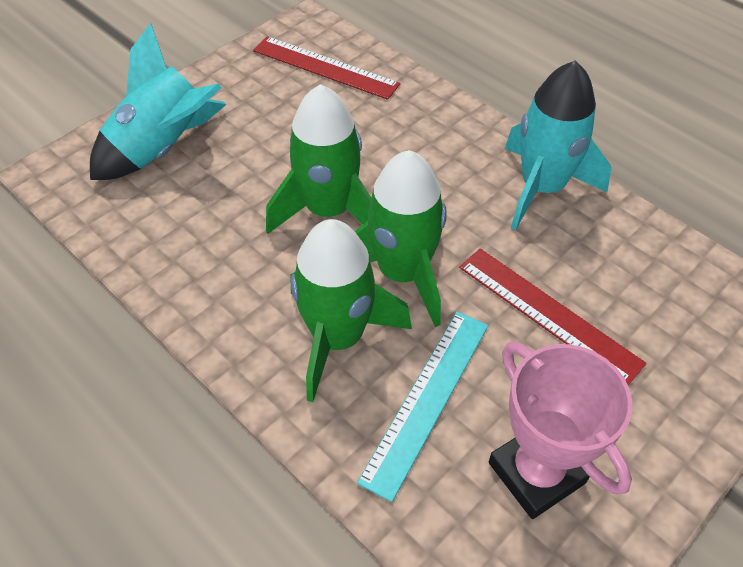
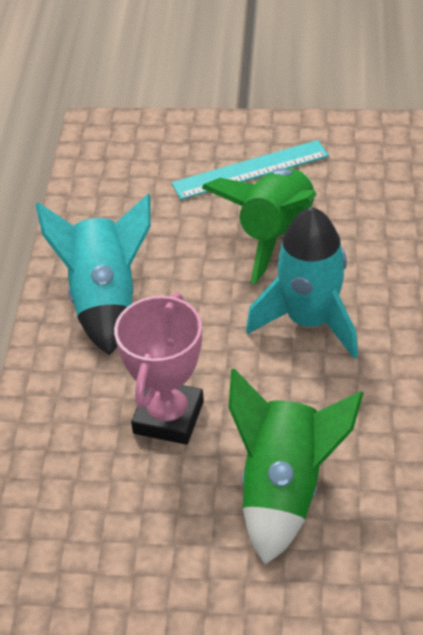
green rocket: 3 -> 2
red ruler: 2 -> 0

